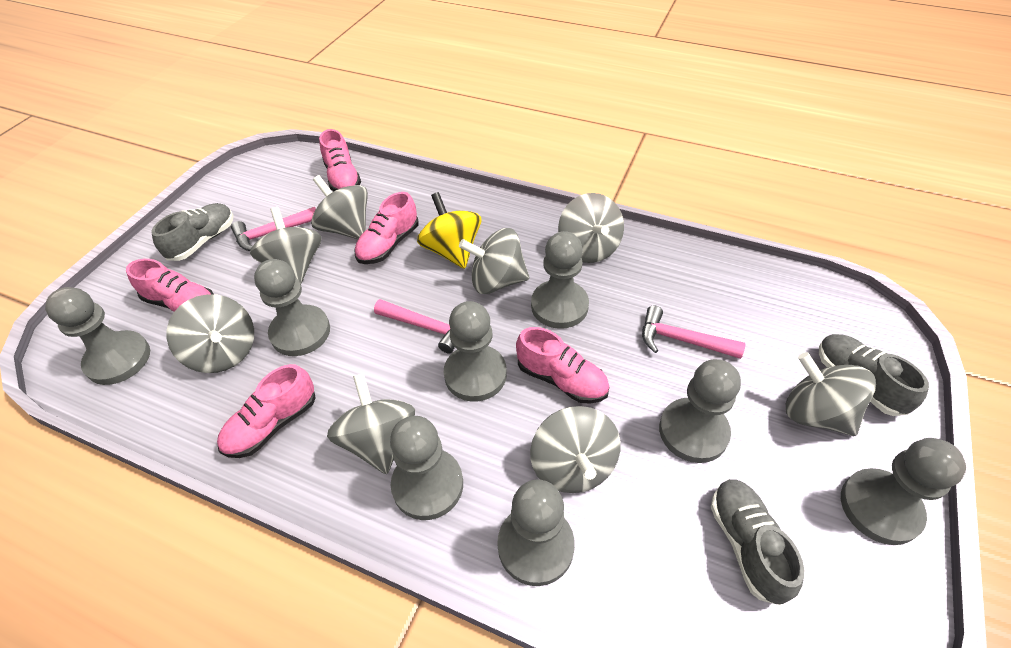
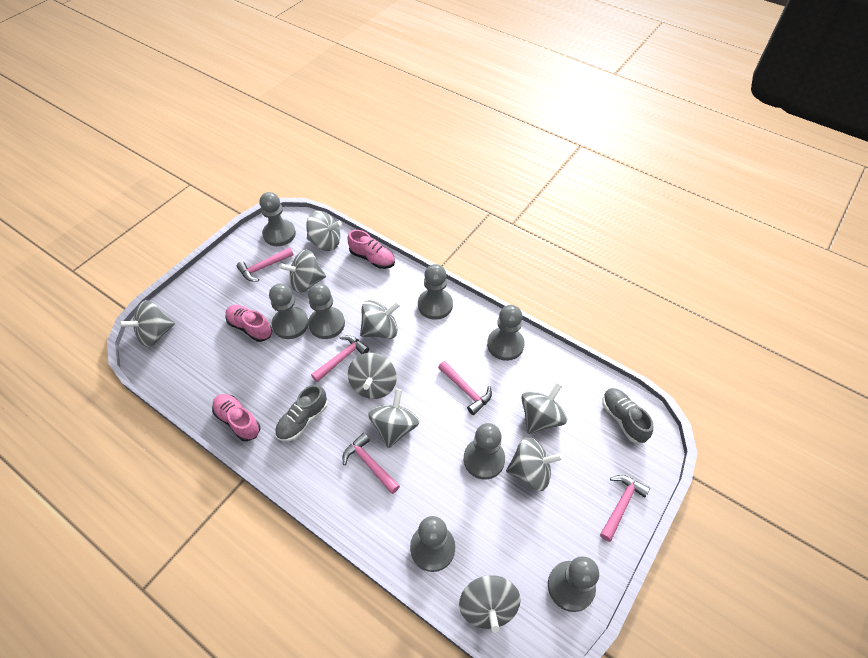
grey shoe: 3 -> 2
grey spinning top: 8 -> 9
pink hammer: 3 -> 5
pink shoe: 5 -> 3
yellow spinning top: 1 -> 0

